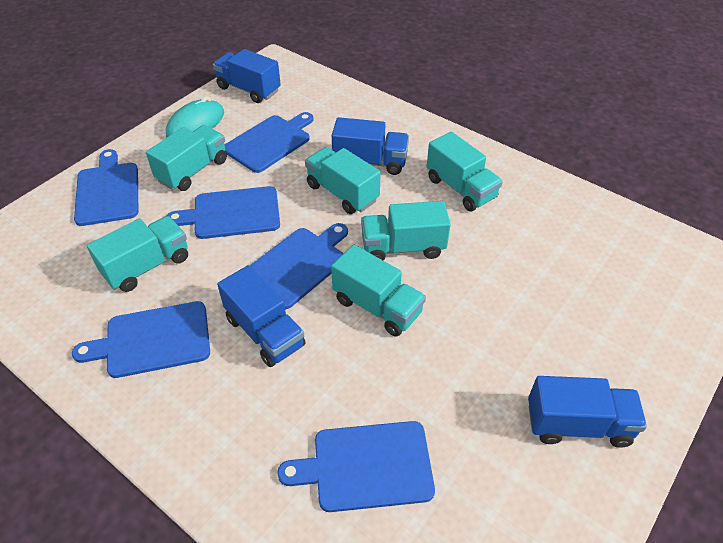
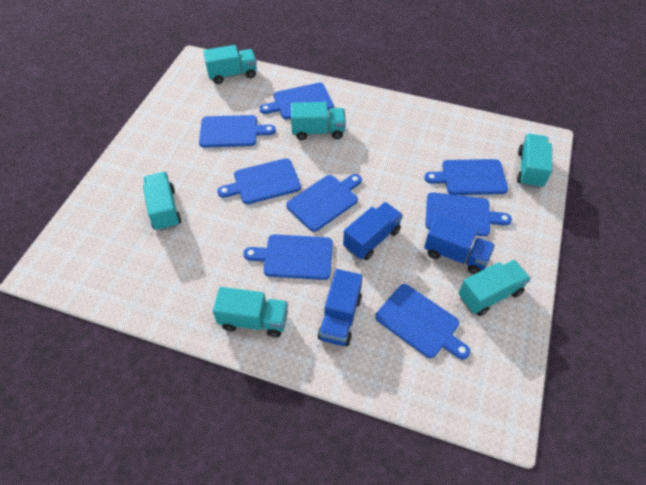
blue cutting board: 6 -> 8
blue truck: 4 -> 3
turquoise mouse: 1 -> 0

